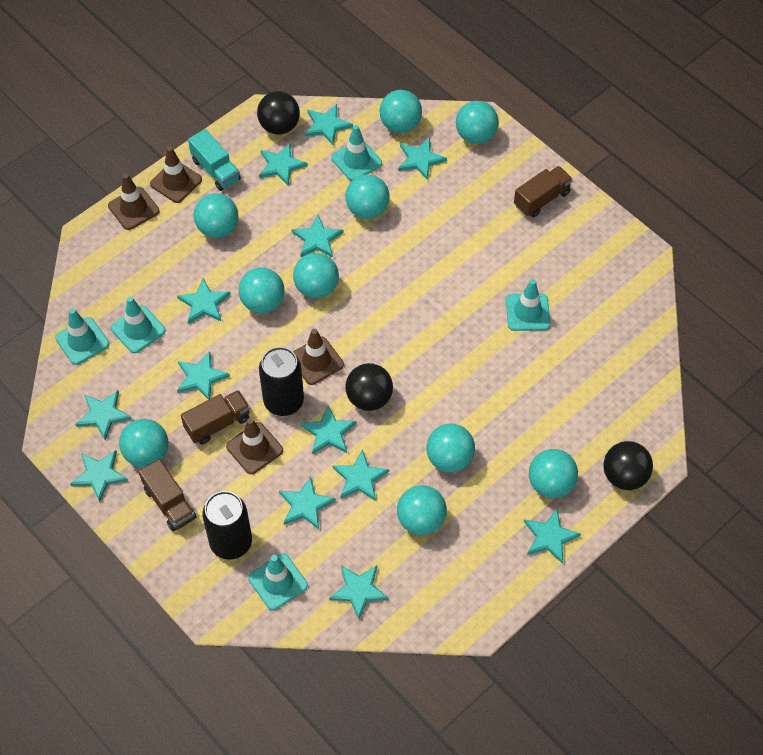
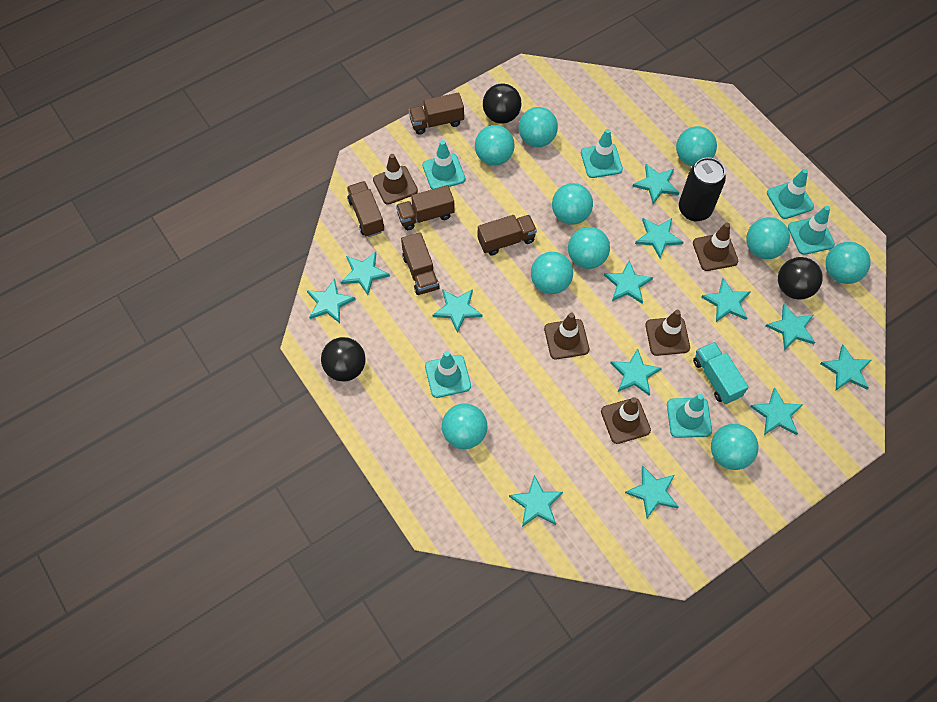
black can: 2 -> 1
brown traffic cone: 4 -> 5
brown truck: 3 -> 5
turquoise traffic cone: 5 -> 6

